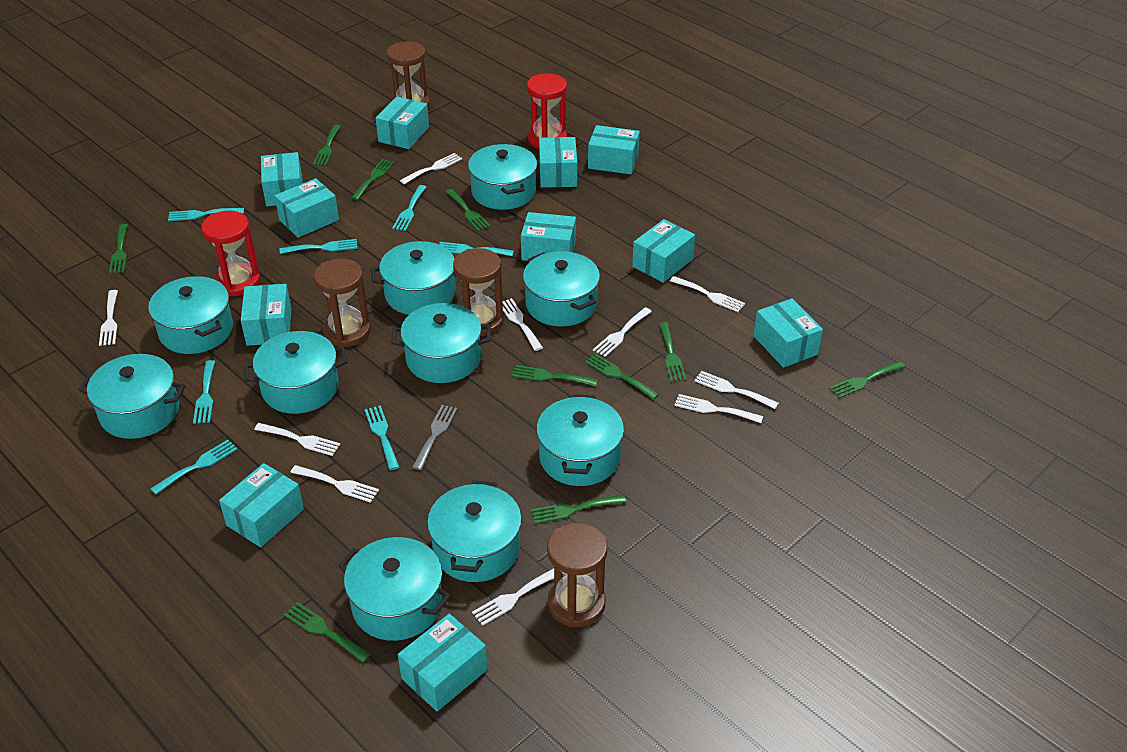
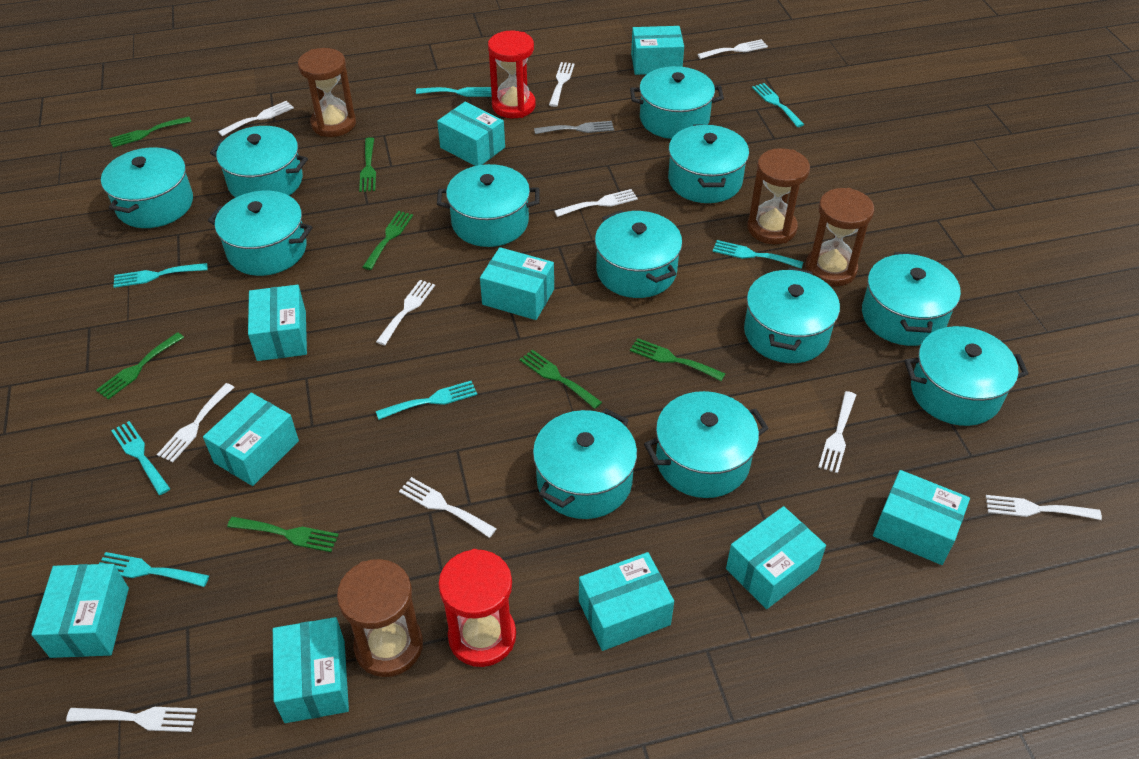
green fork: 10 -> 7
turquoise box: 11 -> 10
turquoise pot: 10 -> 12

